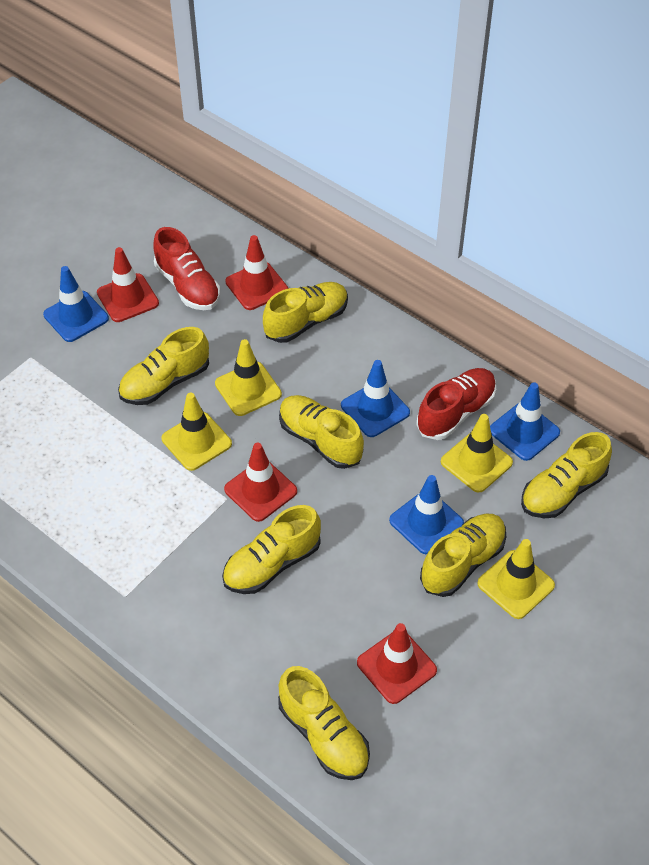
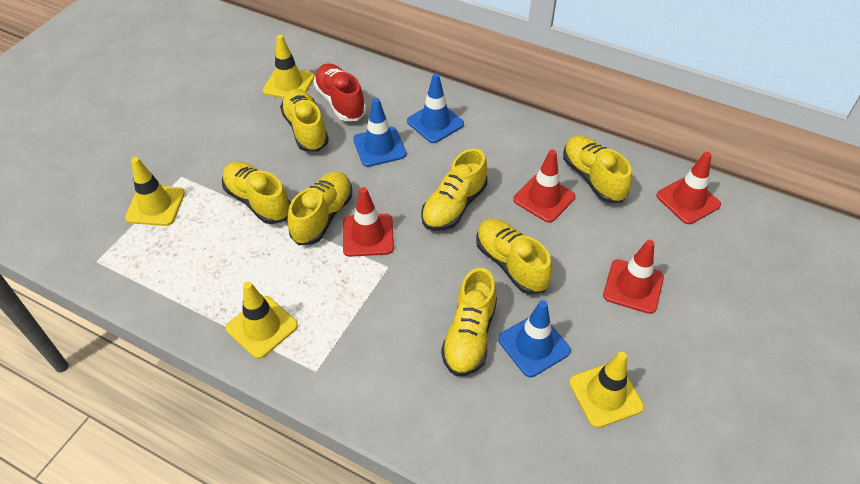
blue traffic cone: 4 -> 3
red shoe: 2 -> 1

